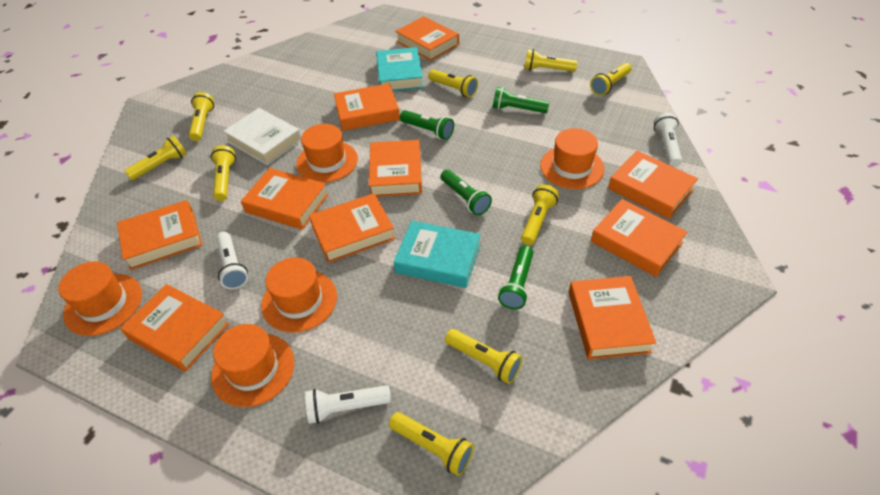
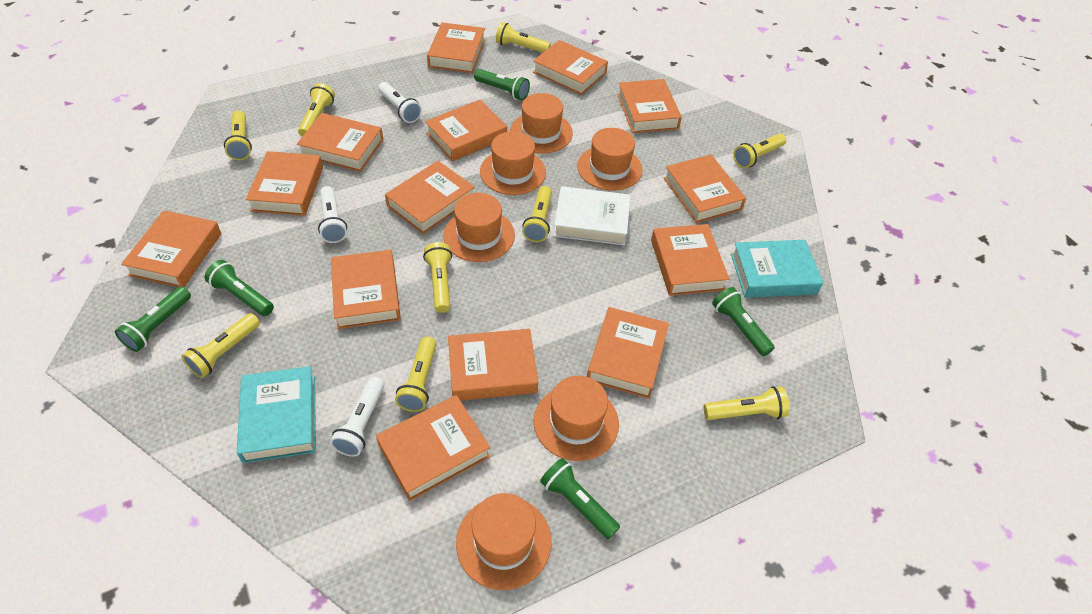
green flashlight: 4 -> 5
orange book: 10 -> 14
orange hat: 5 -> 6

